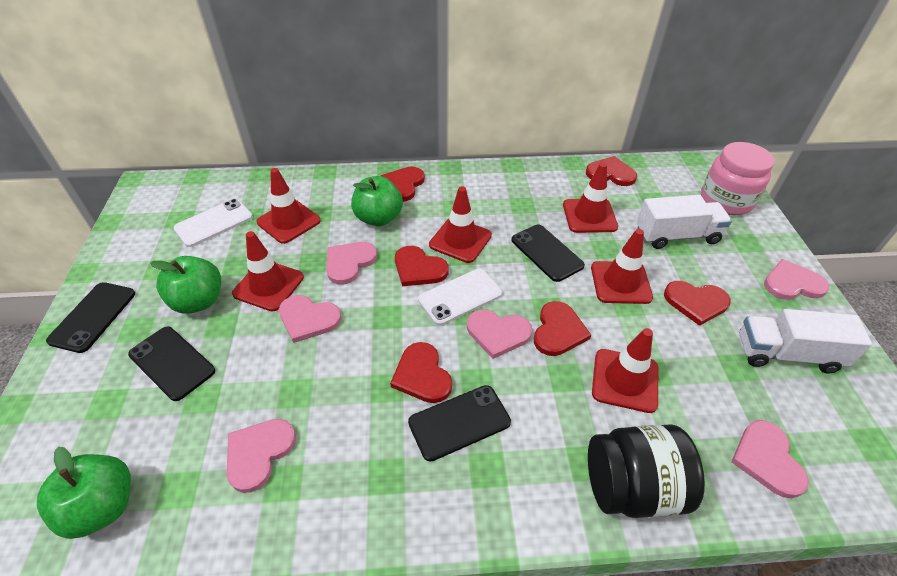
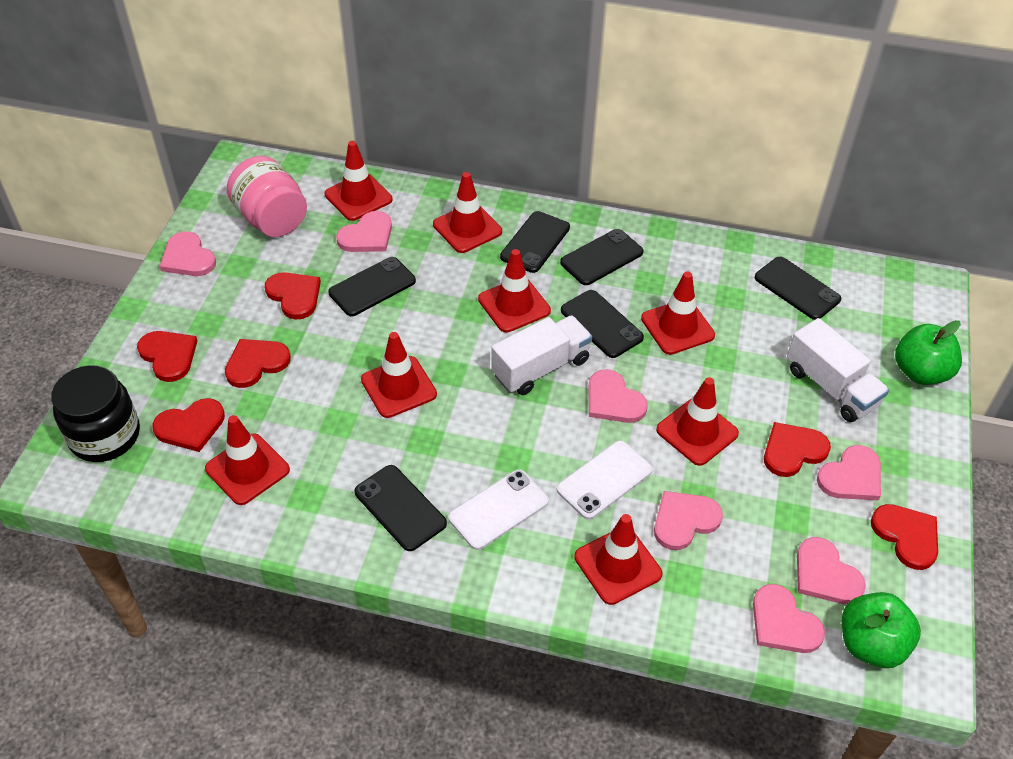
black phone: 4 -> 6
green apple: 3 -> 2
pink heart: 6 -> 7
red traffic cone: 6 -> 8

